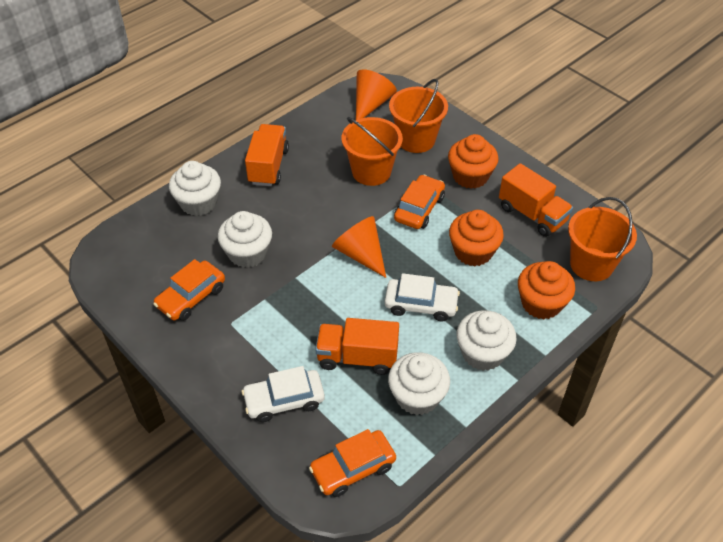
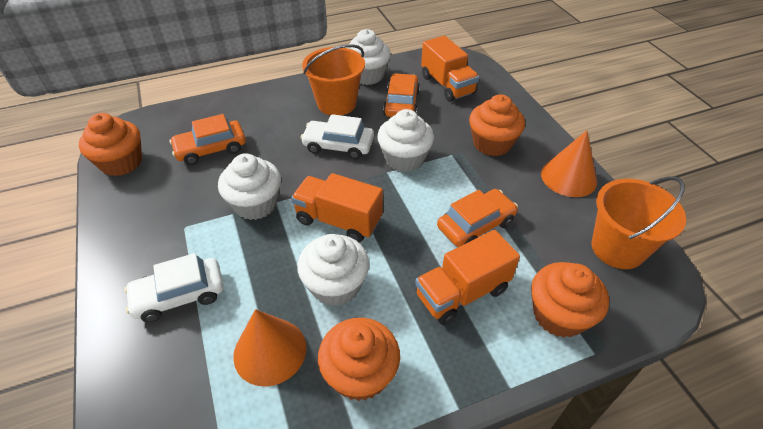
orange bucket: 3 -> 2
orange cupcake: 3 -> 4

